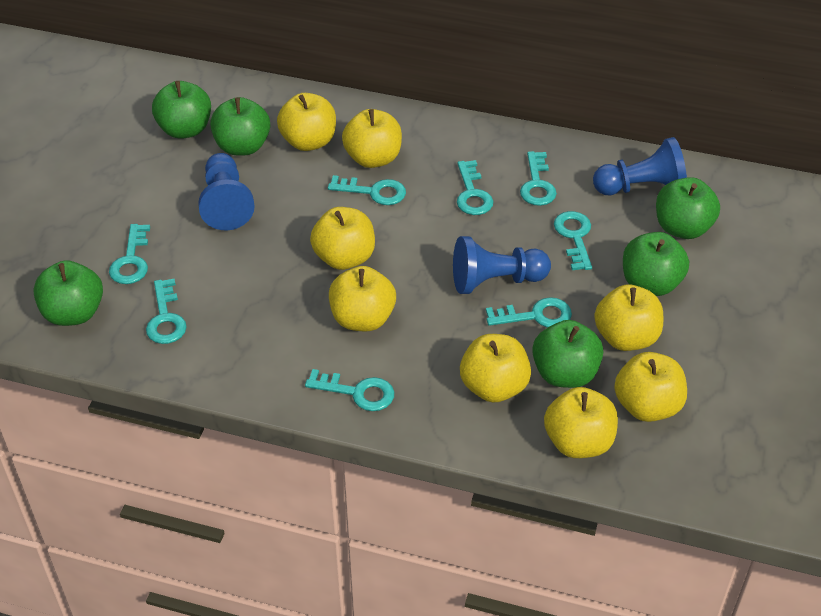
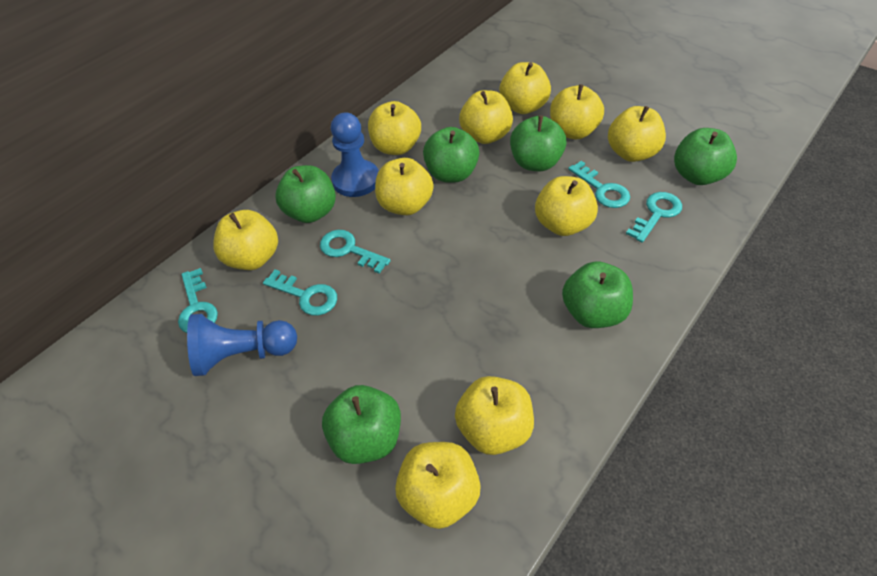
blue pawn: 3 -> 2
turquoise key: 8 -> 5
yellow apple: 8 -> 10

